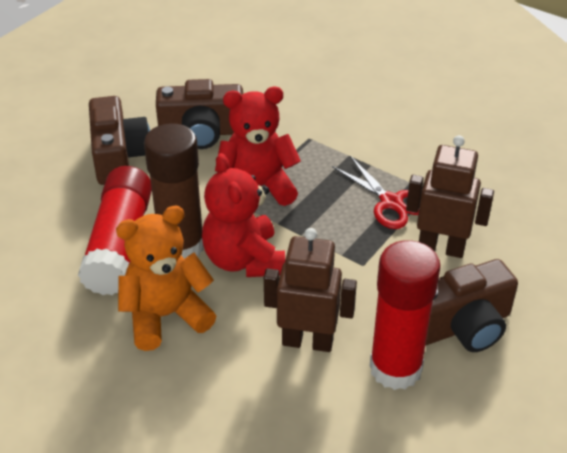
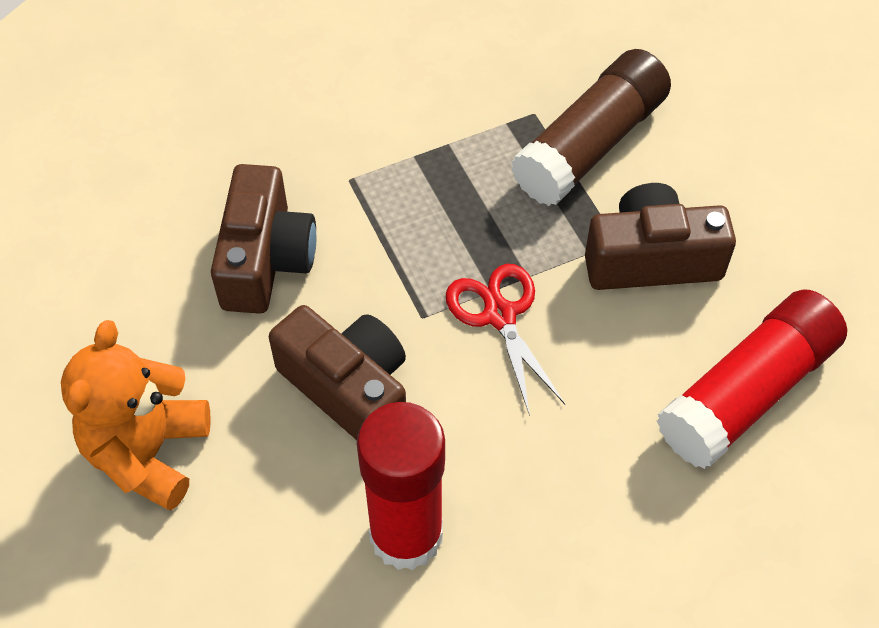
brown robot: 2 -> 0
red teddy bear: 2 -> 0

